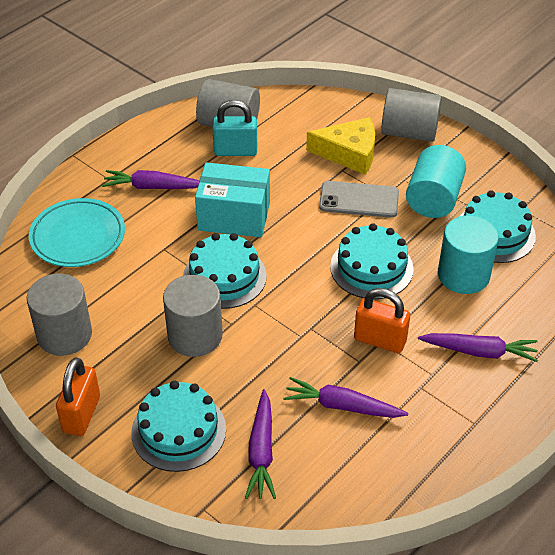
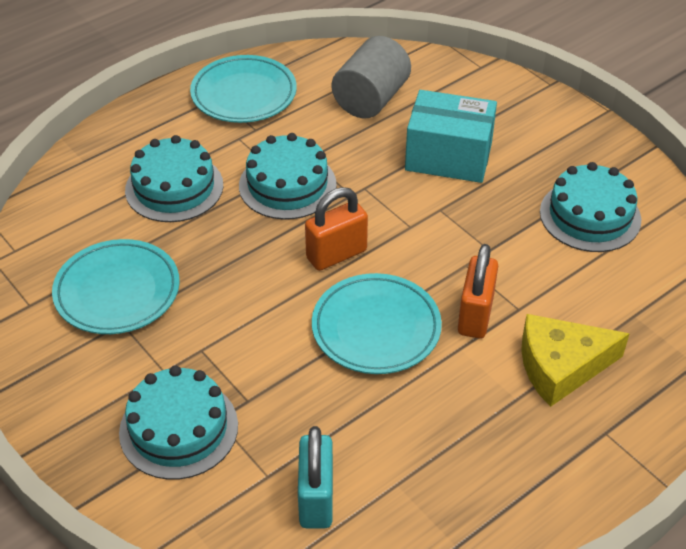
grey cylinder: 4 -> 1
grey phone: 1 -> 0
purple carrot: 4 -> 0
turquoise cylinder: 2 -> 0
turquoise plate: 1 -> 3

